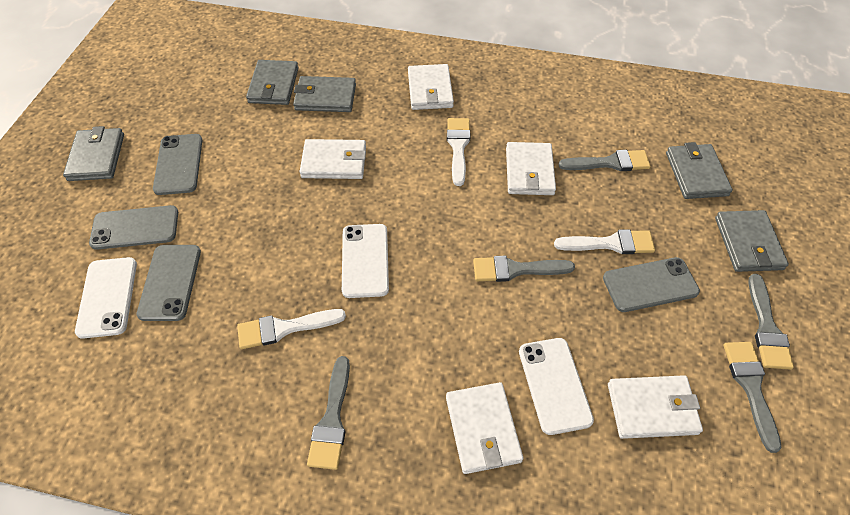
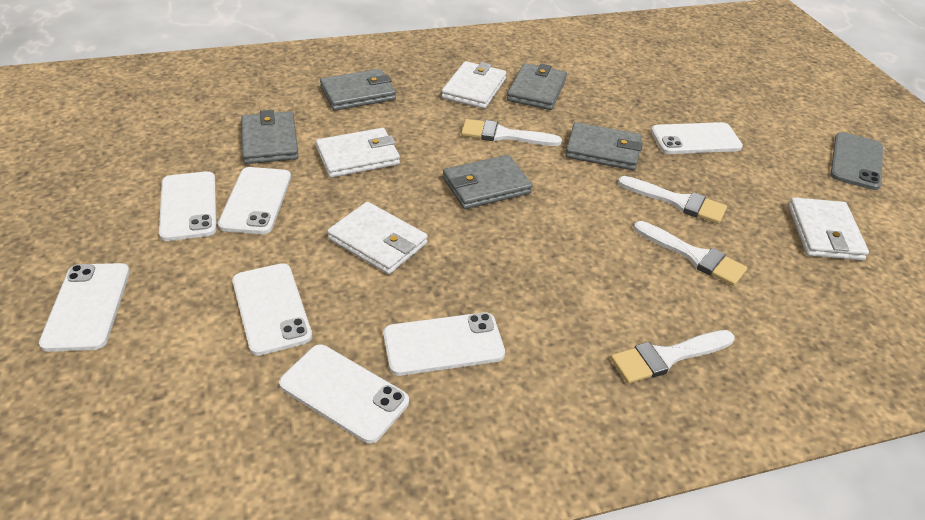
grey brush: 5 -> 0
grey phone: 4 -> 1
white brush: 3 -> 4
white phone: 3 -> 7
white wallet: 5 -> 4

